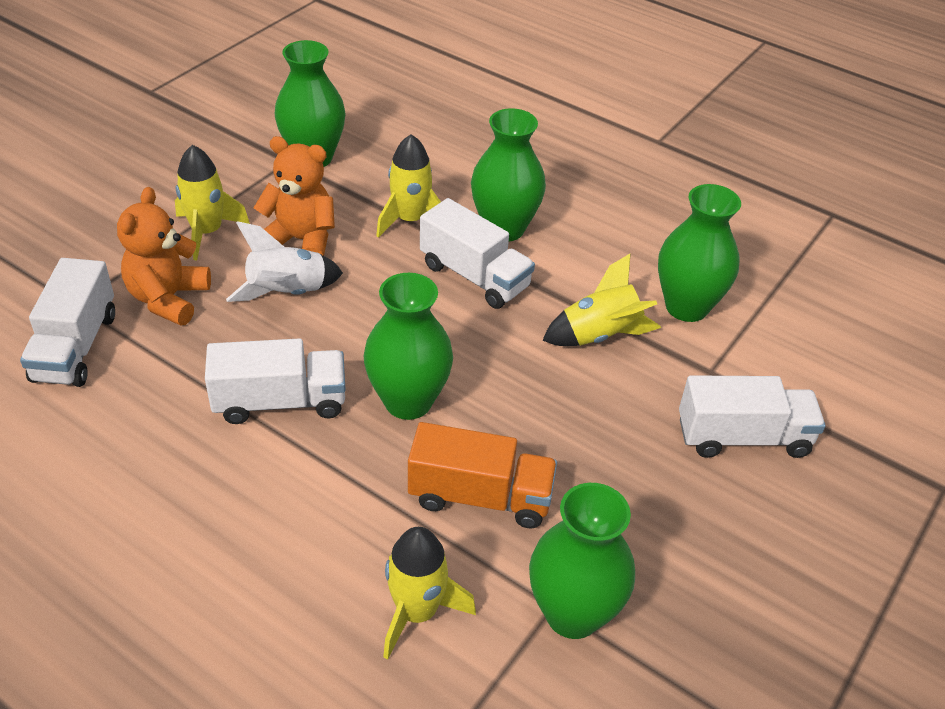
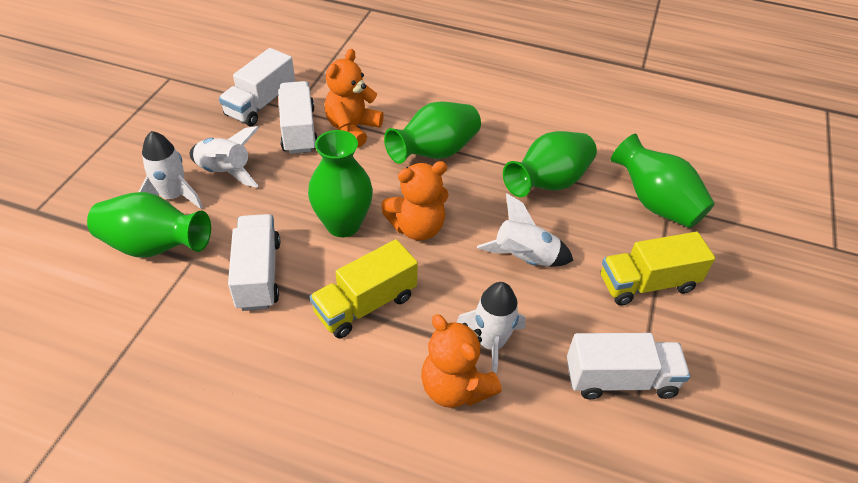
orange teddy bear: 2 -> 3
orange truck: 1 -> 0
white rocket: 1 -> 4
yellow rocket: 4 -> 0
yellow truck: 0 -> 2

